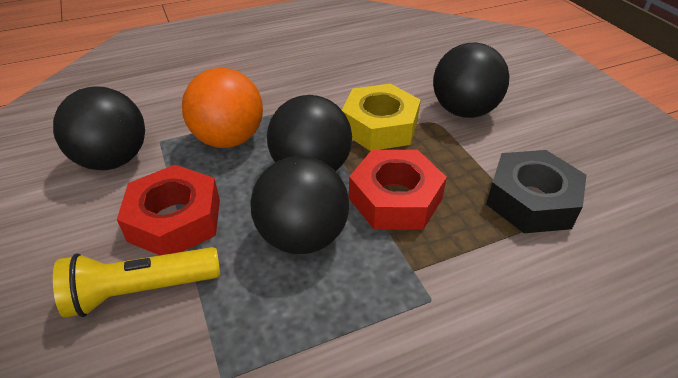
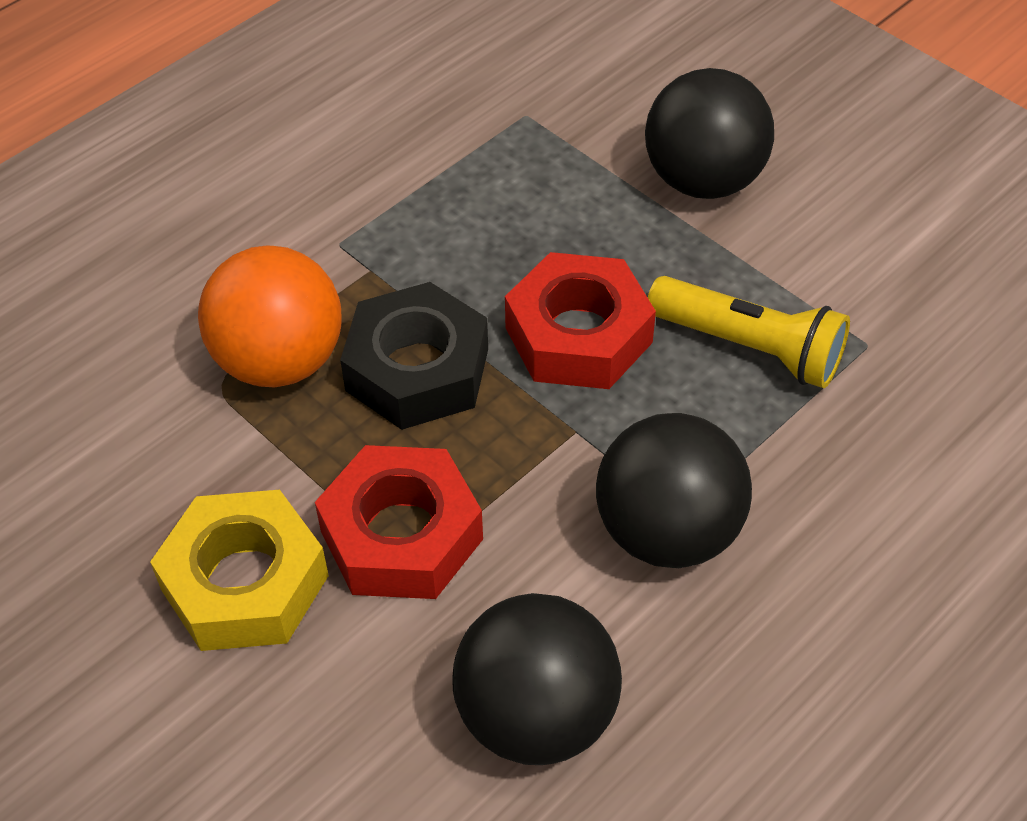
black ball: 4 -> 3

